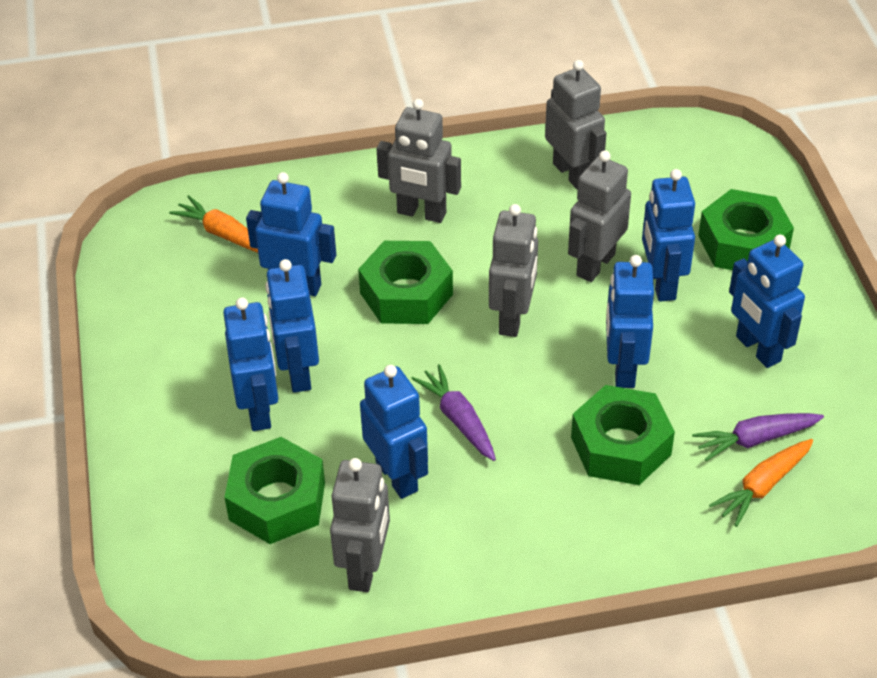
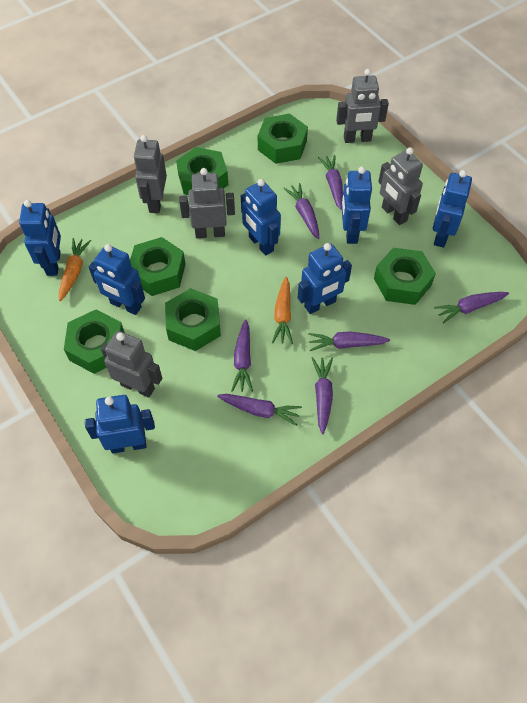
green nut: 4 -> 6
purple carrot: 2 -> 7

